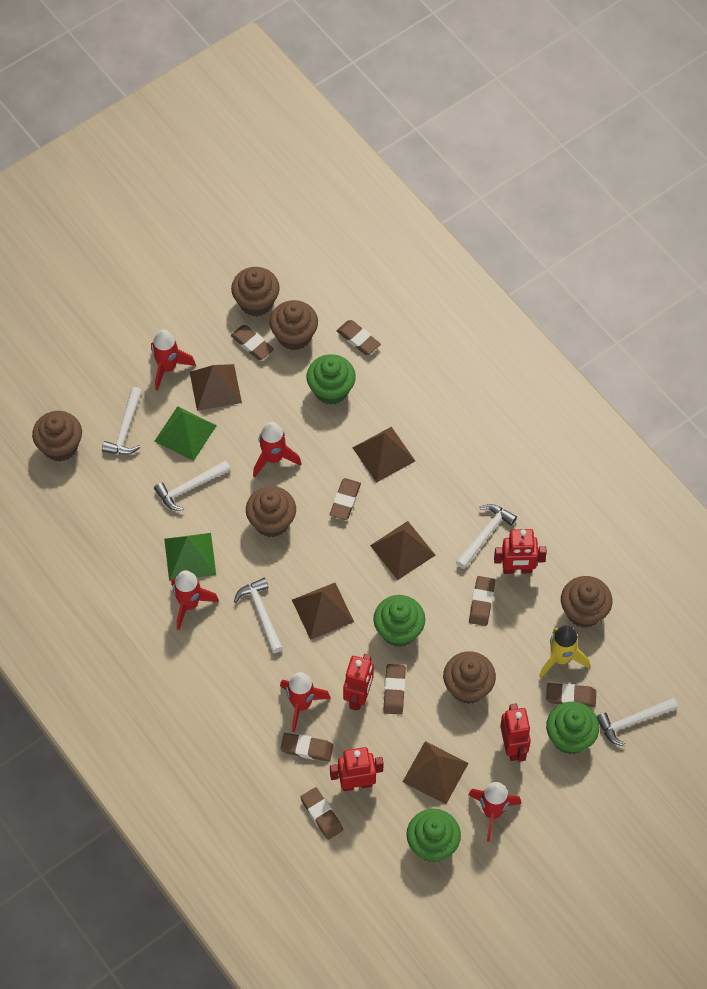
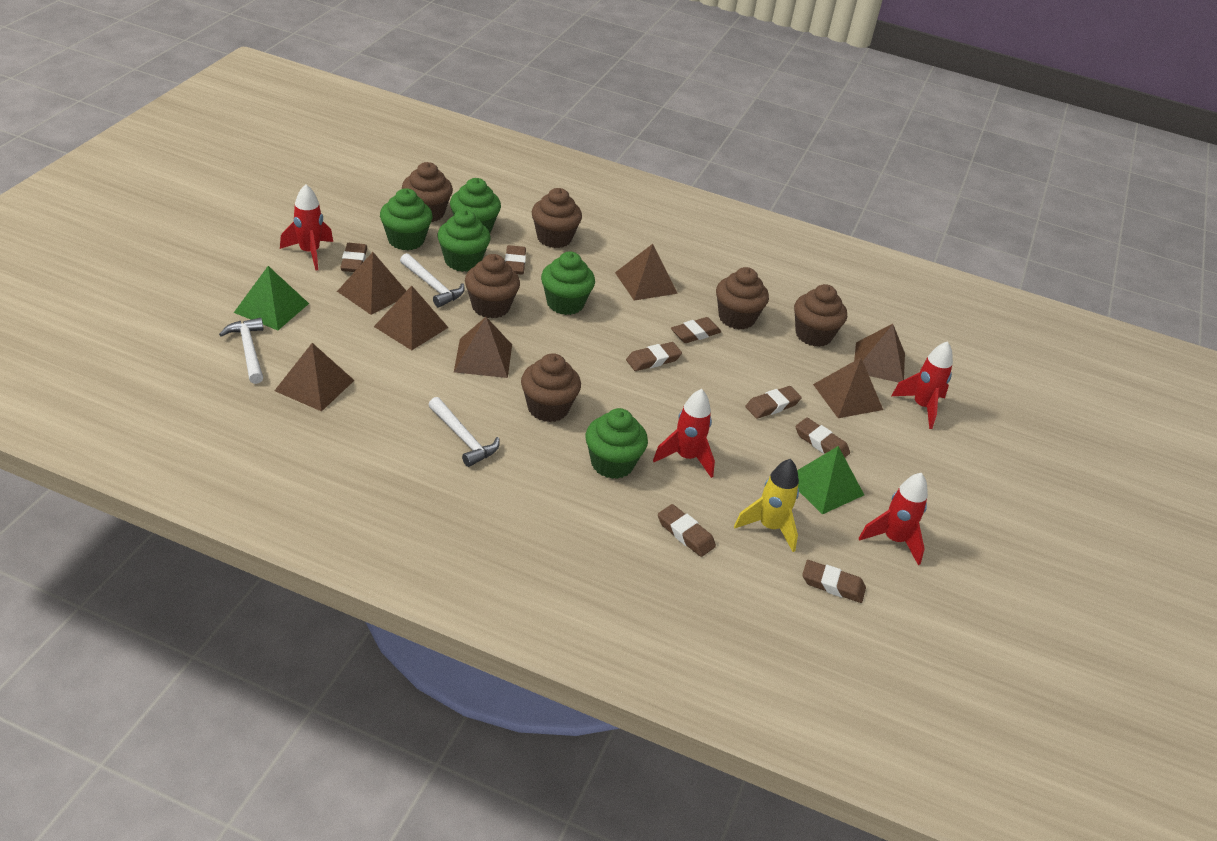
brown pyramid: 5 -> 7
green cupcake: 4 -> 5
red robot: 4 -> 0
red rocket: 5 -> 4
white hammer: 5 -> 3

